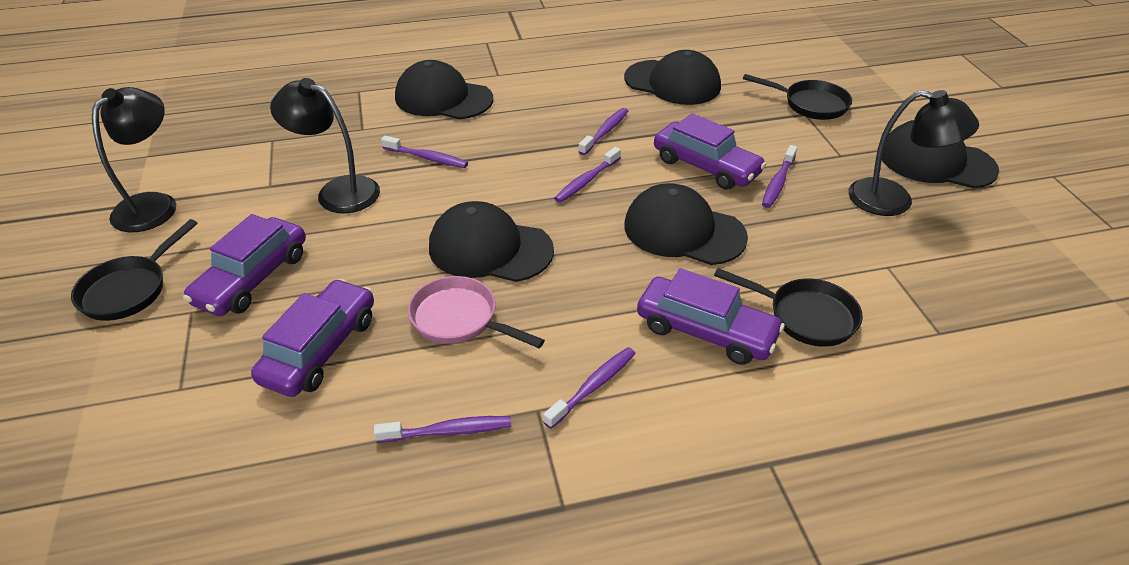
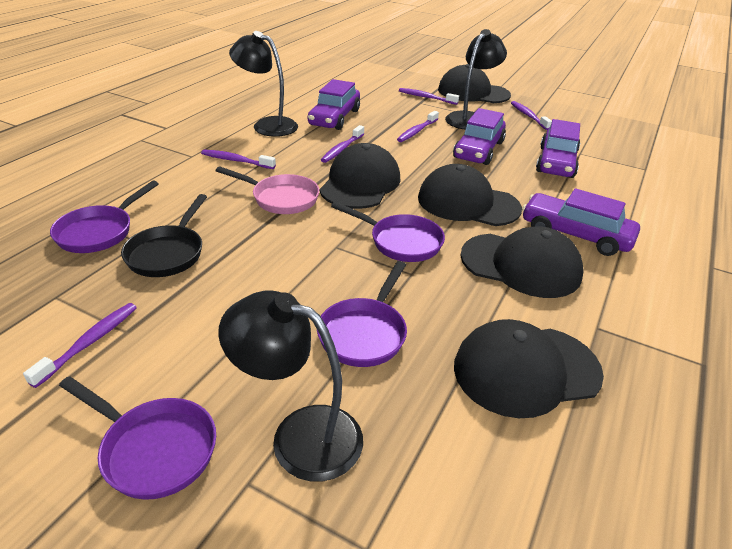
black pan: 3 -> 1
purple pan: 0 -> 4

